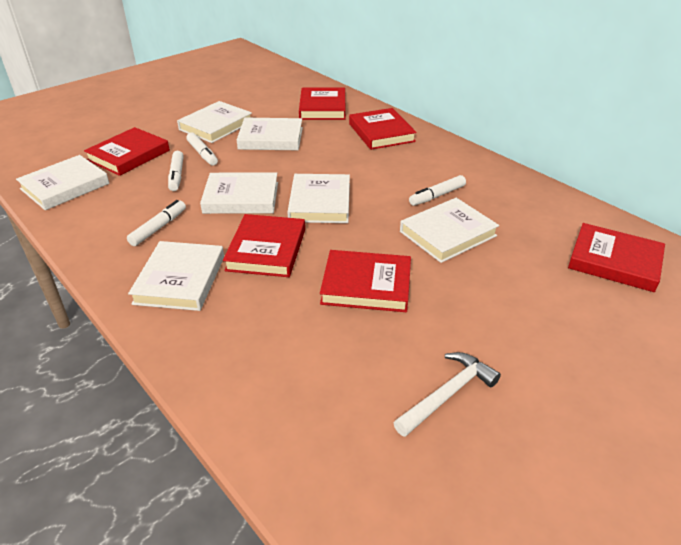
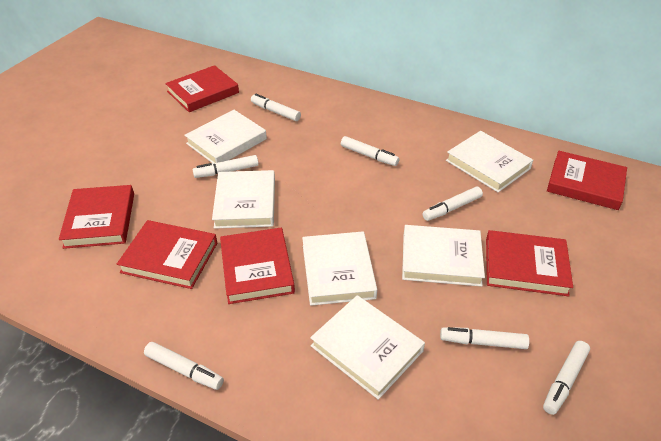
white book: 7 -> 6
white hammer: 1 -> 0
white marker: 4 -> 7

